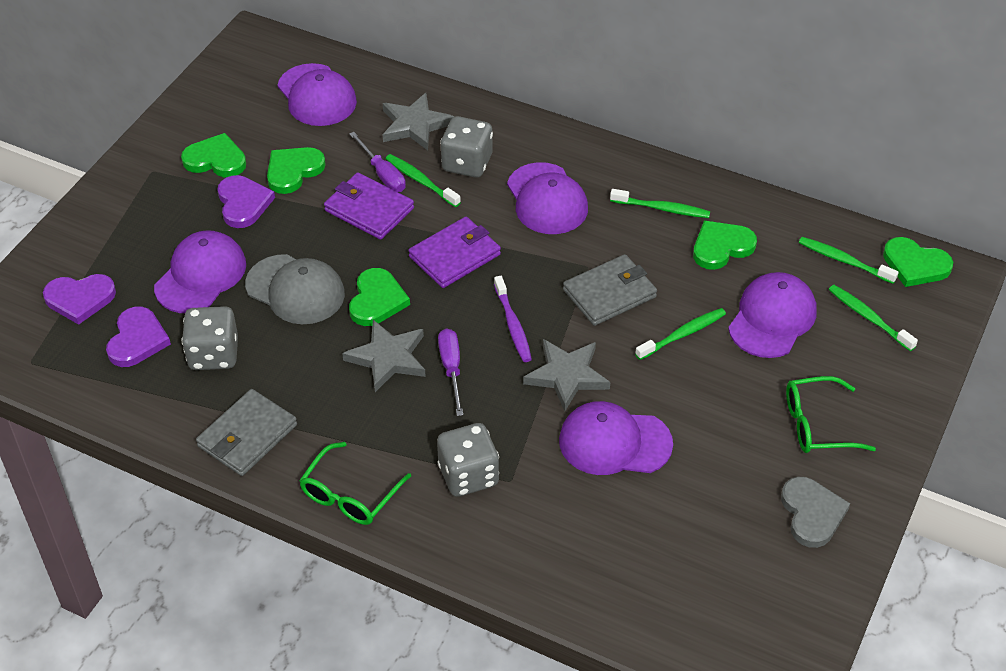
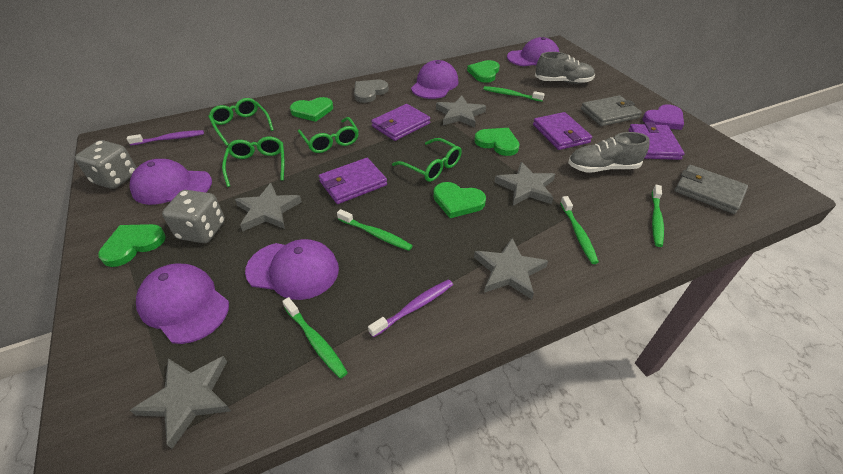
green glasses: 2 -> 4
grey cap: 1 -> 0
grey dice: 3 -> 2
grey shoe: 0 -> 2
grey star: 3 -> 5
purple heart: 3 -> 1
purple screwdriver: 2 -> 0
purple toothbrush: 1 -> 2
purple wallet: 2 -> 4

